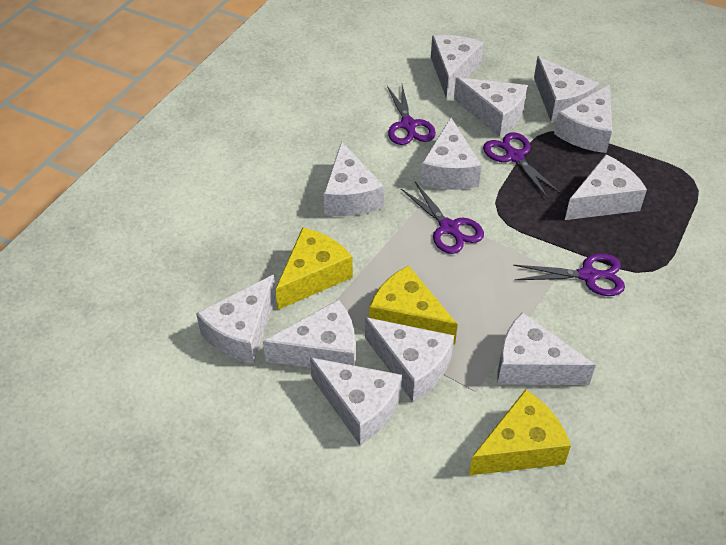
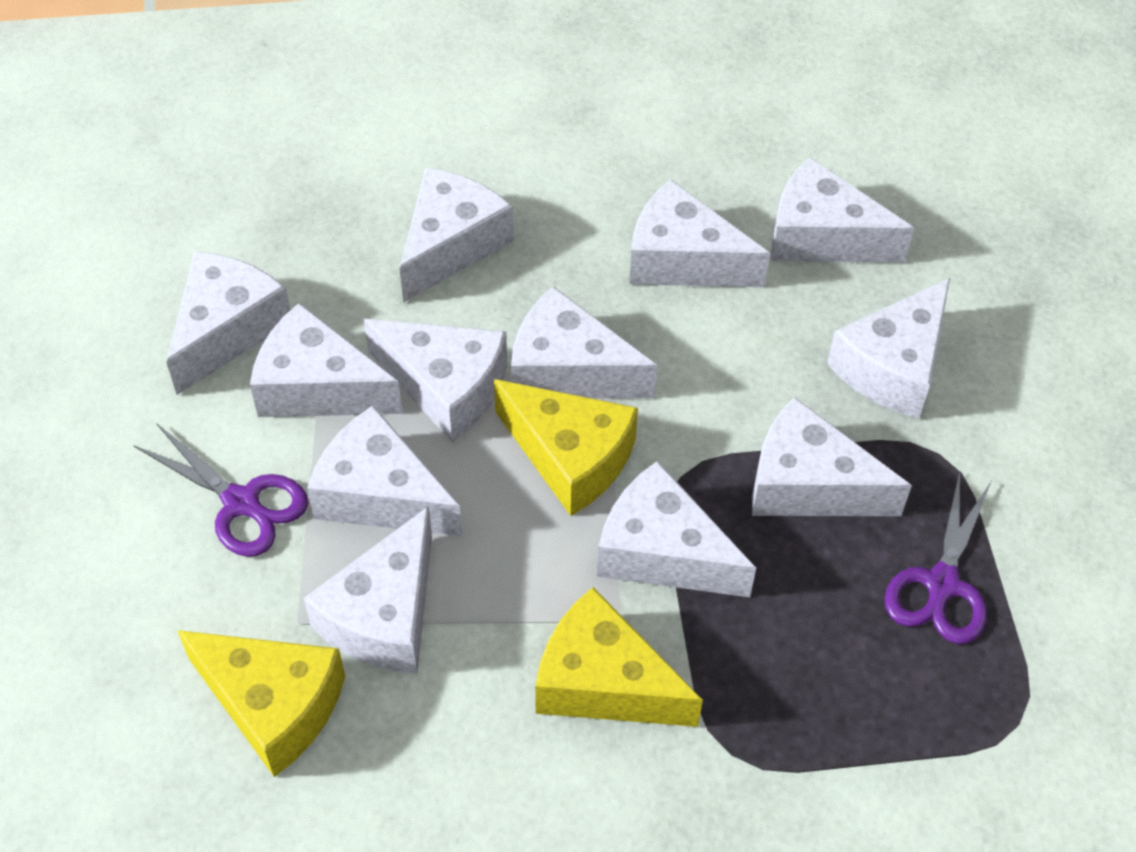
purple scissors: 4 -> 2

